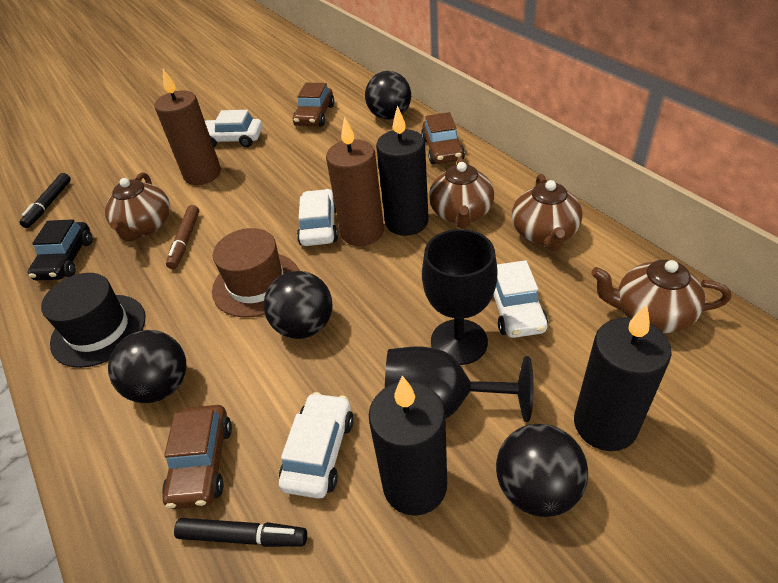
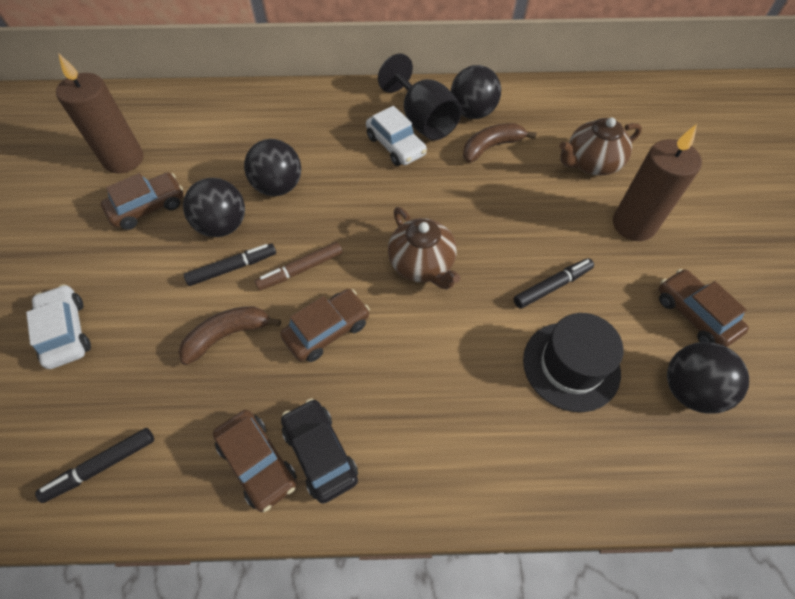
black candle: 3 -> 0
black goblet: 2 -> 1
black marker: 2 -> 3
brown banana: 0 -> 2
brown car: 3 -> 4
brown hat: 1 -> 0
brown teapot: 4 -> 2
white car: 4 -> 2

